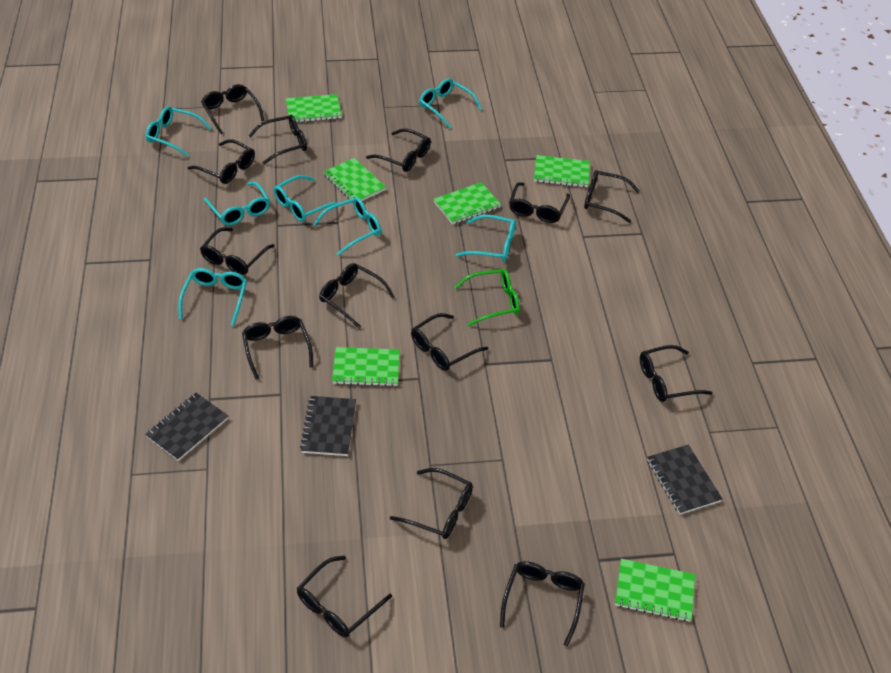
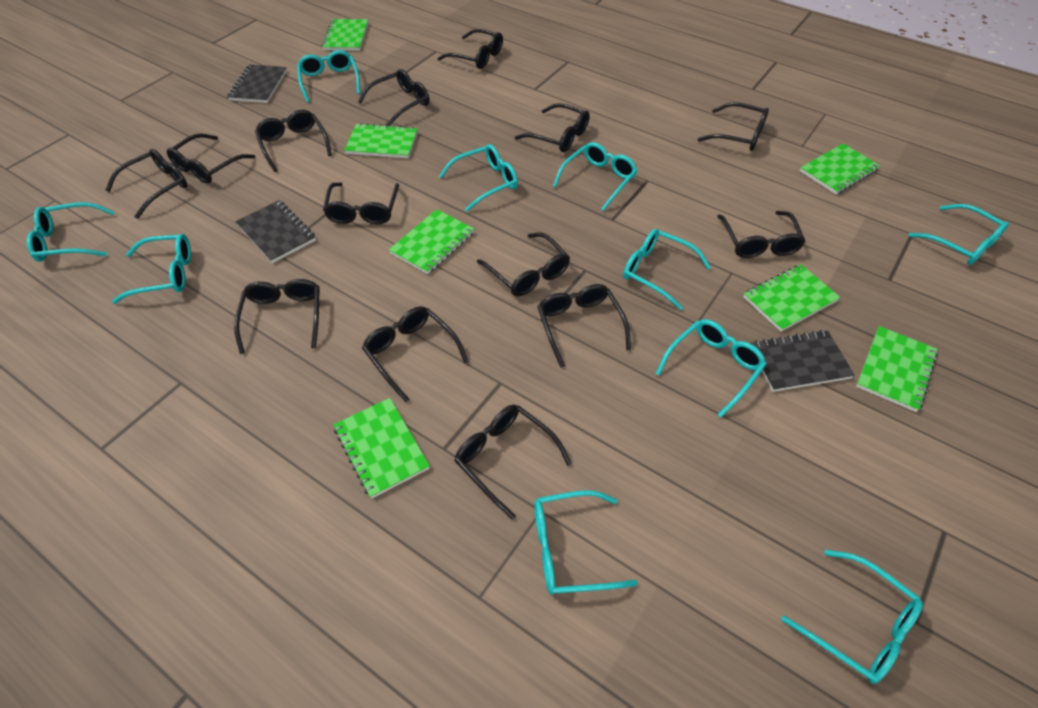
green glasses: 1 -> 0
green notebook: 6 -> 7
turquoise glasses: 7 -> 10

